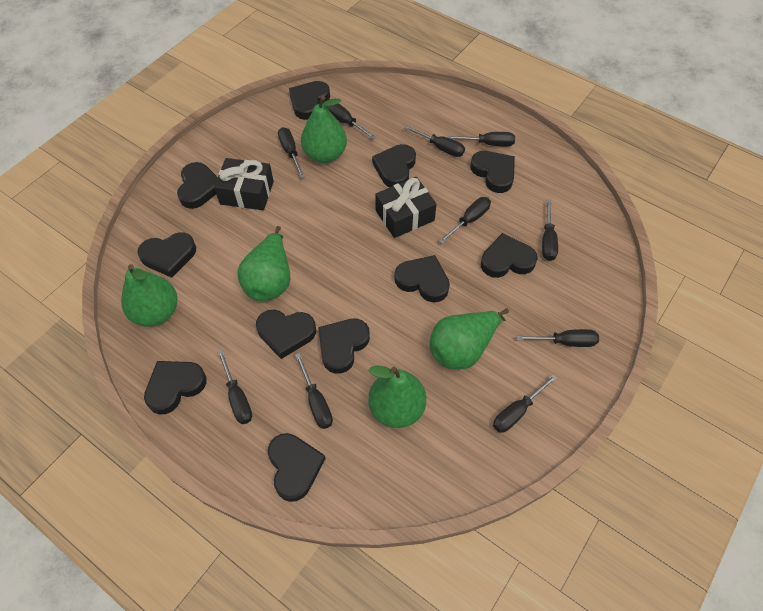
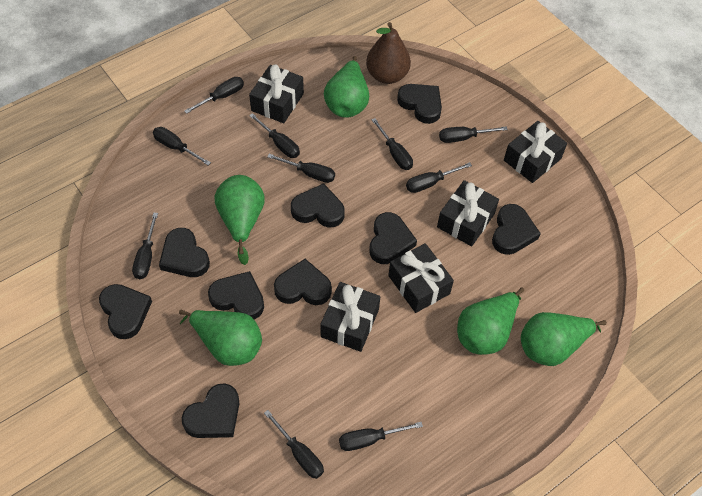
black gift: 2 -> 5
black heart: 11 -> 9
brown pear: 0 -> 1

